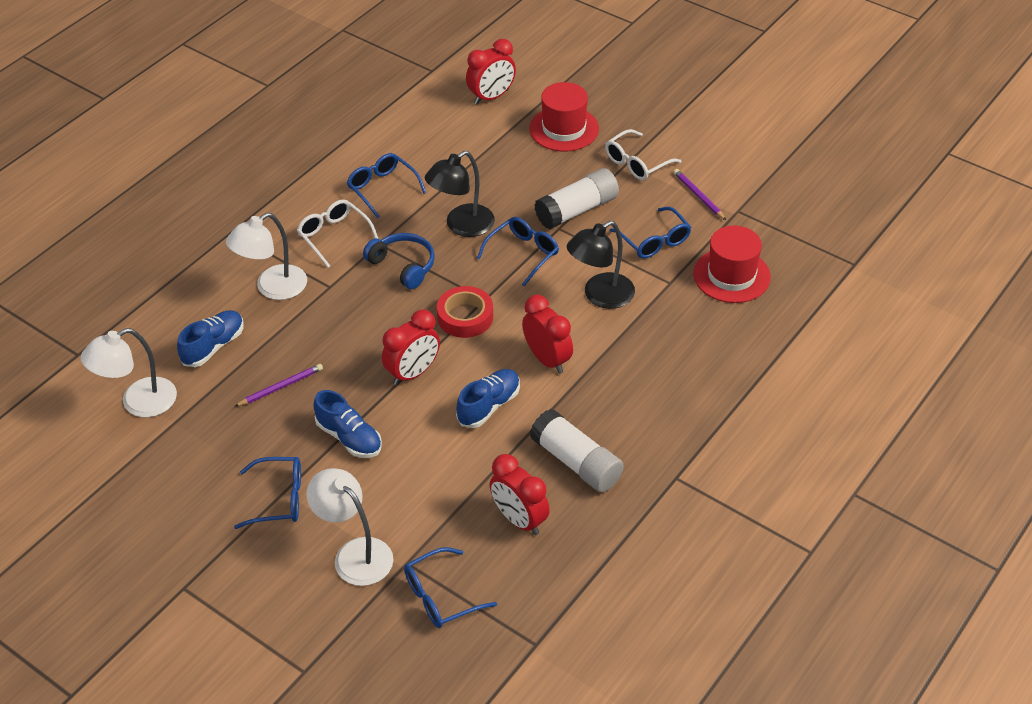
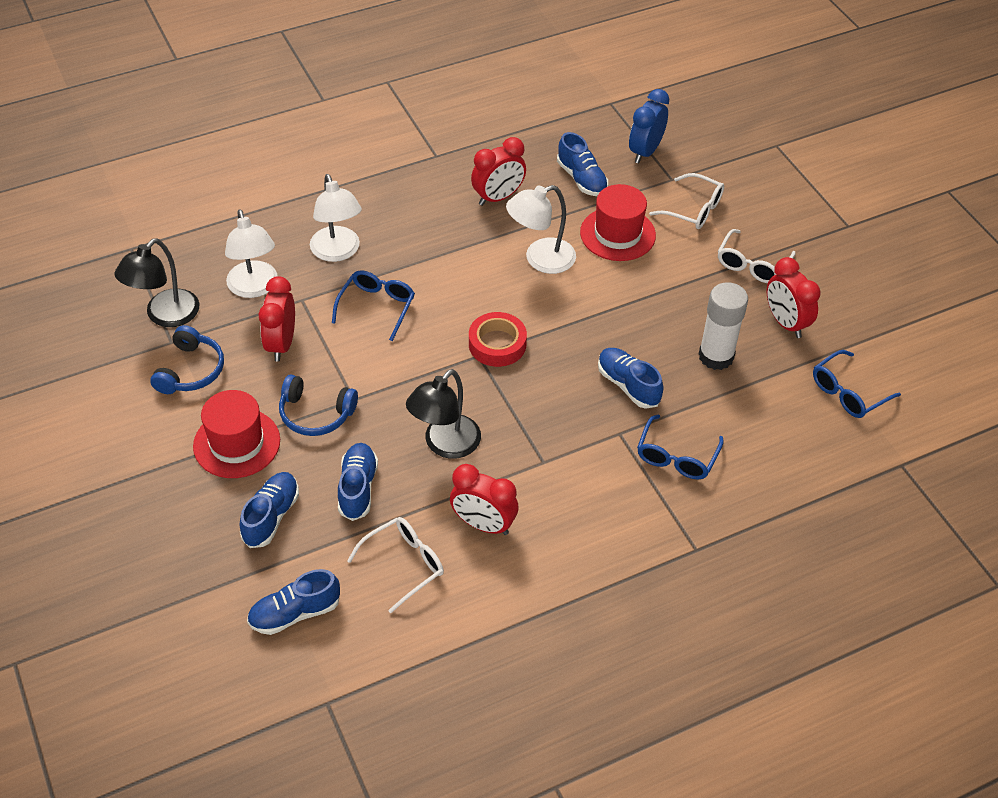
blue clock: 0 -> 1
blue glasses: 5 -> 3
blue headphones: 1 -> 2
blue shoe: 3 -> 5
purple pencil: 2 -> 0
white glasses: 2 -> 3
white glue stick: 2 -> 1

